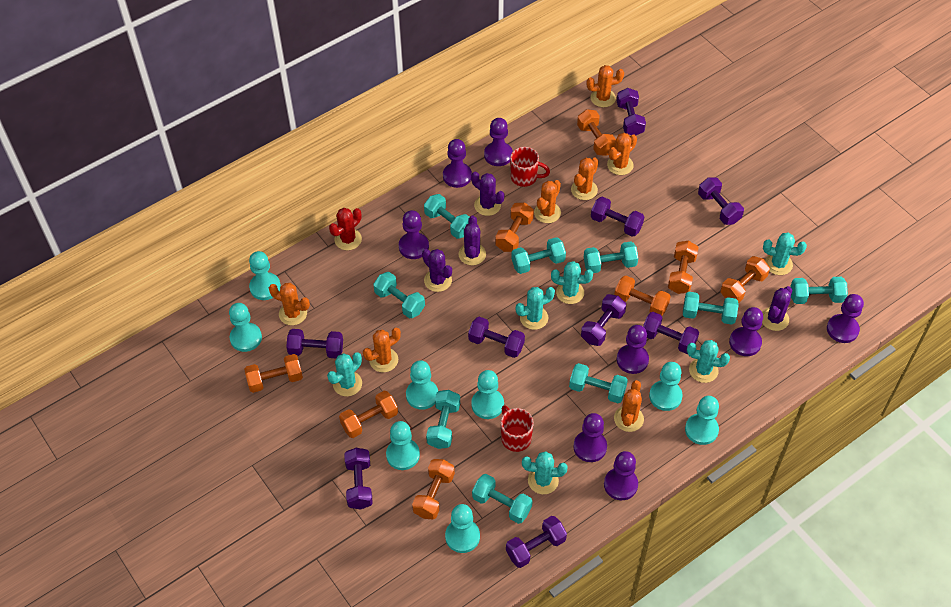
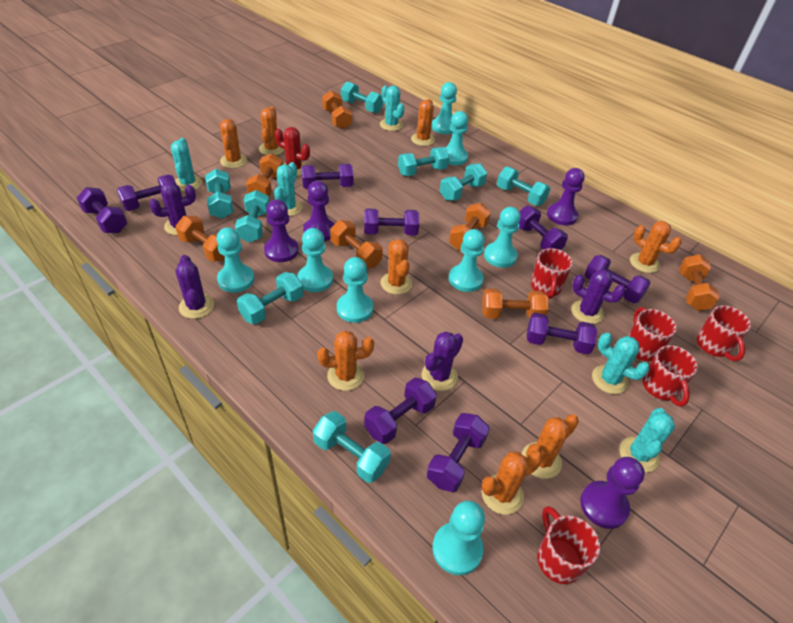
orange cactus: 7 -> 8
orange dumbbell: 8 -> 7
purple pawn: 8 -> 4
red mug: 2 -> 5
turquoise cactus: 6 -> 5
turquoise dumbbell: 9 -> 8

